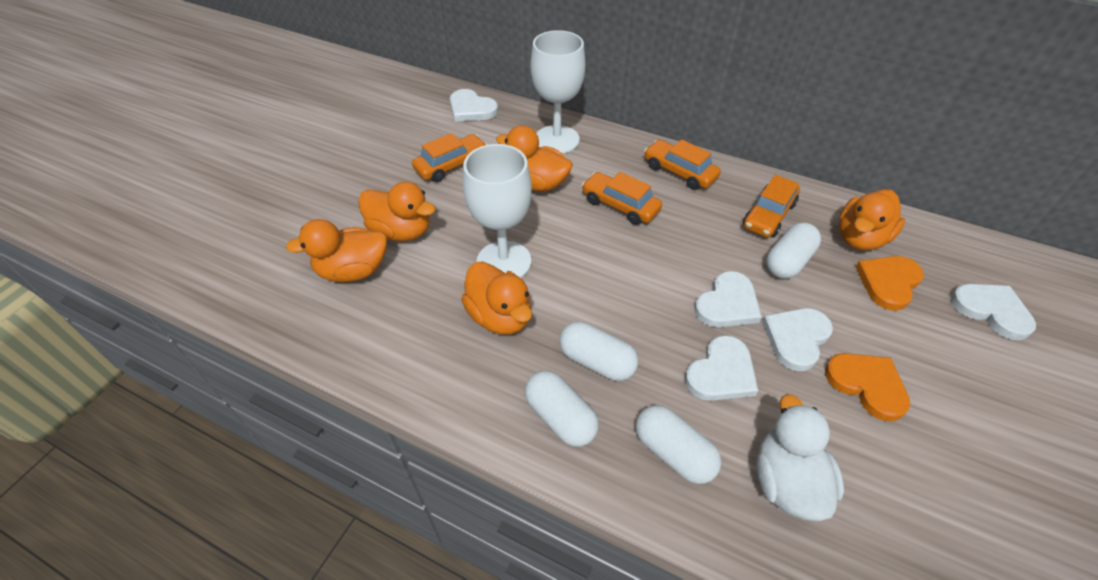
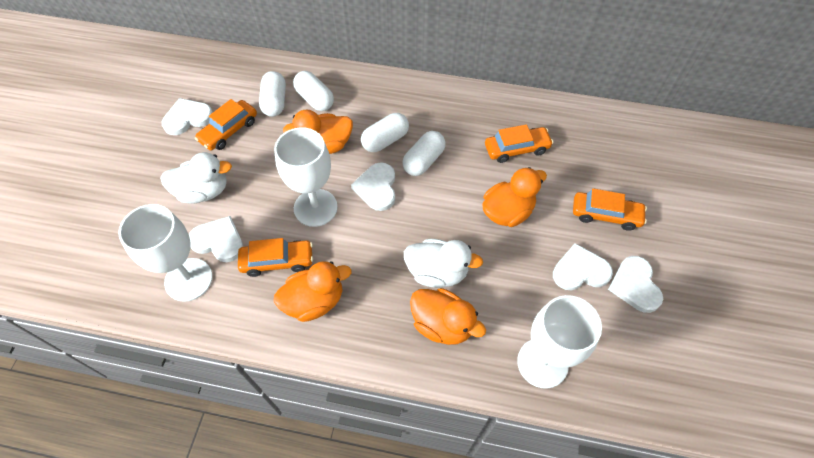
orange duck: 5 -> 4
orange heart: 2 -> 0
white duck: 1 -> 2
white goblet: 2 -> 3

